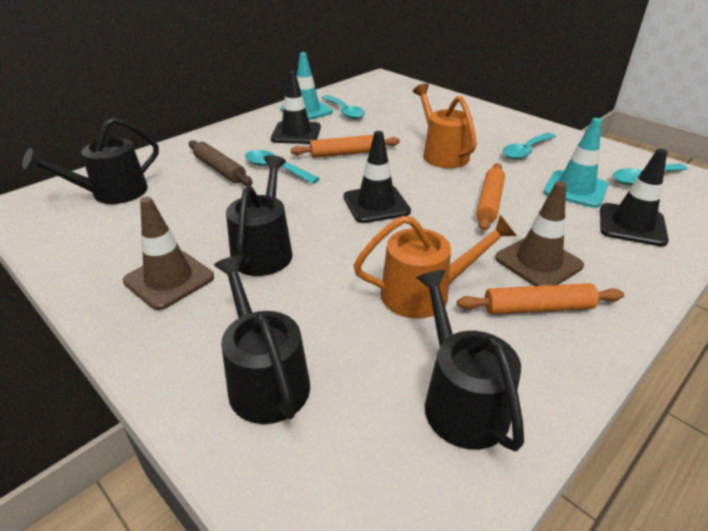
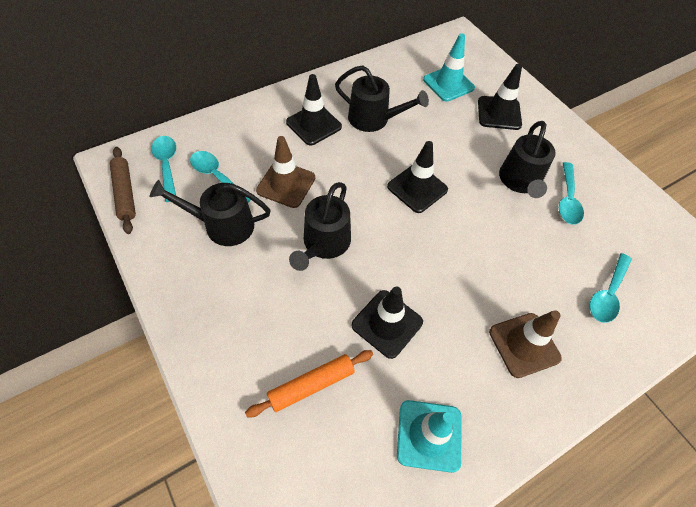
black traffic cone: 3 -> 4
orange rolling pin: 3 -> 1
orange watering can: 2 -> 0

